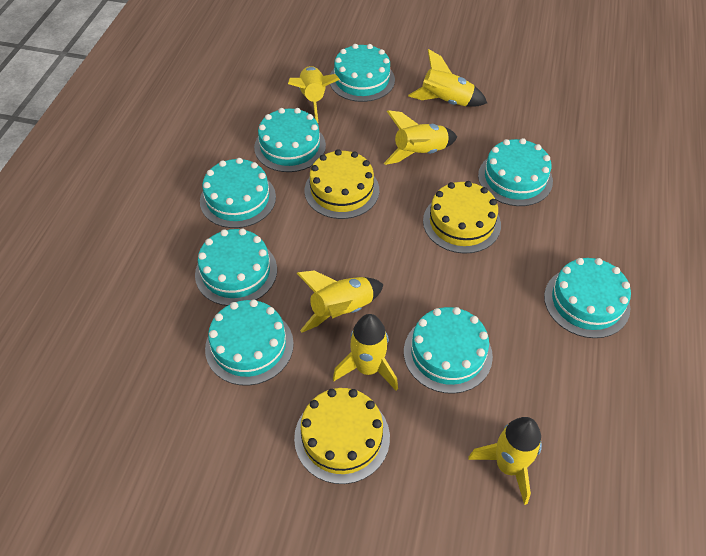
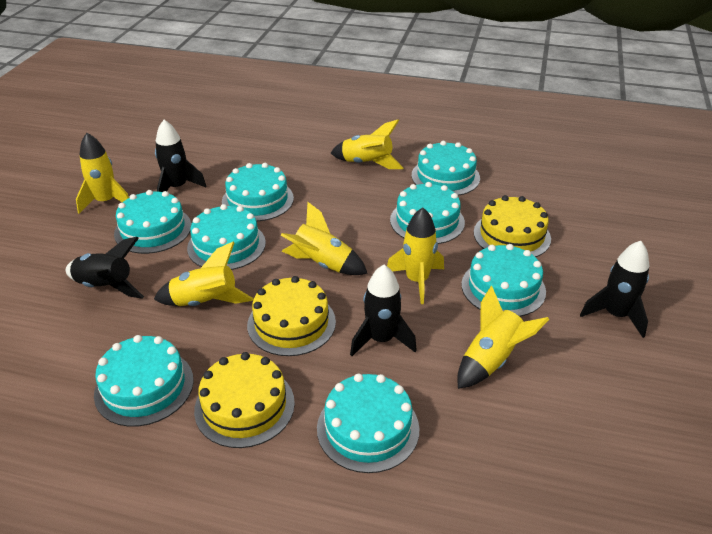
black rocket: 0 -> 4

